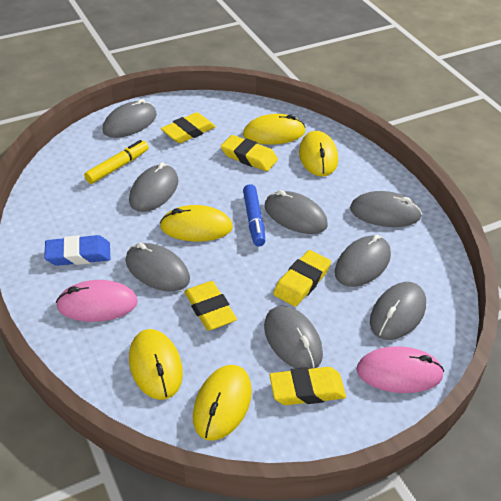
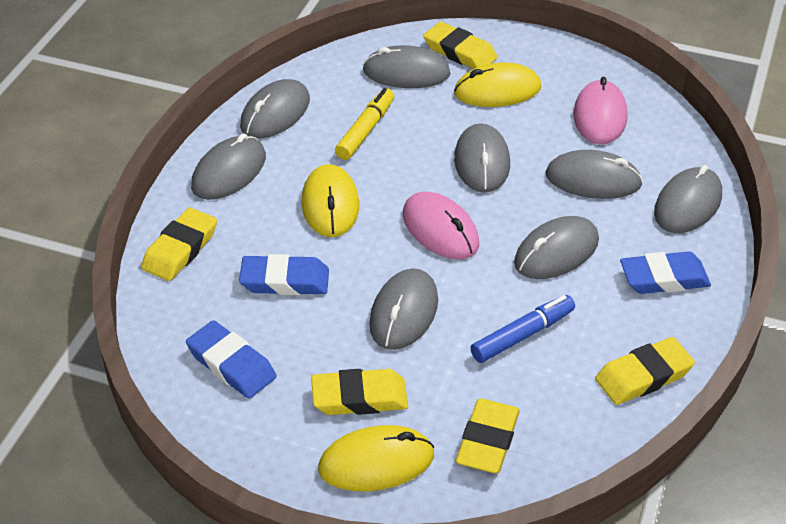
blue eraser: 1 -> 3
yellow mouse: 5 -> 3

